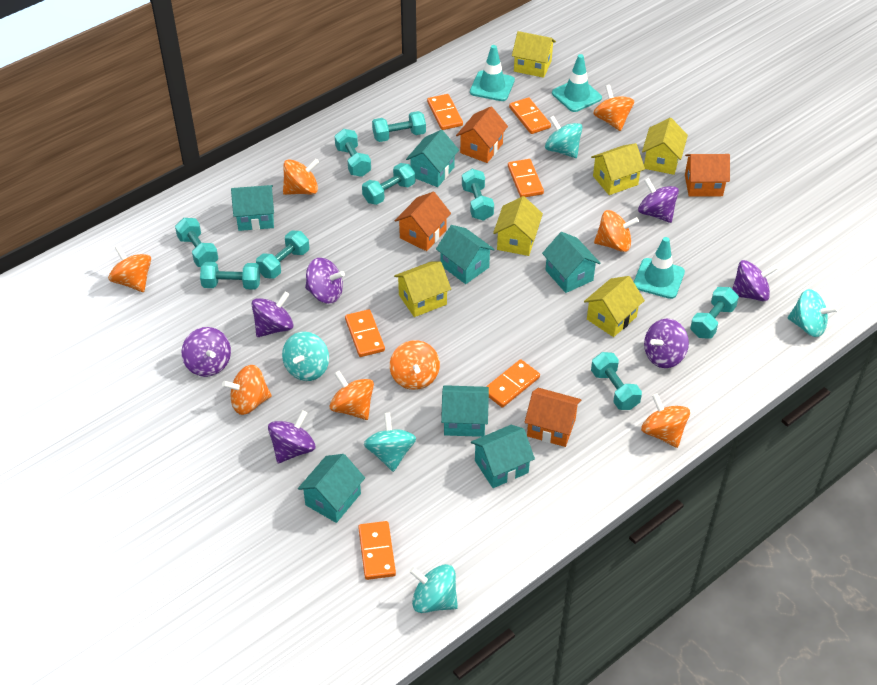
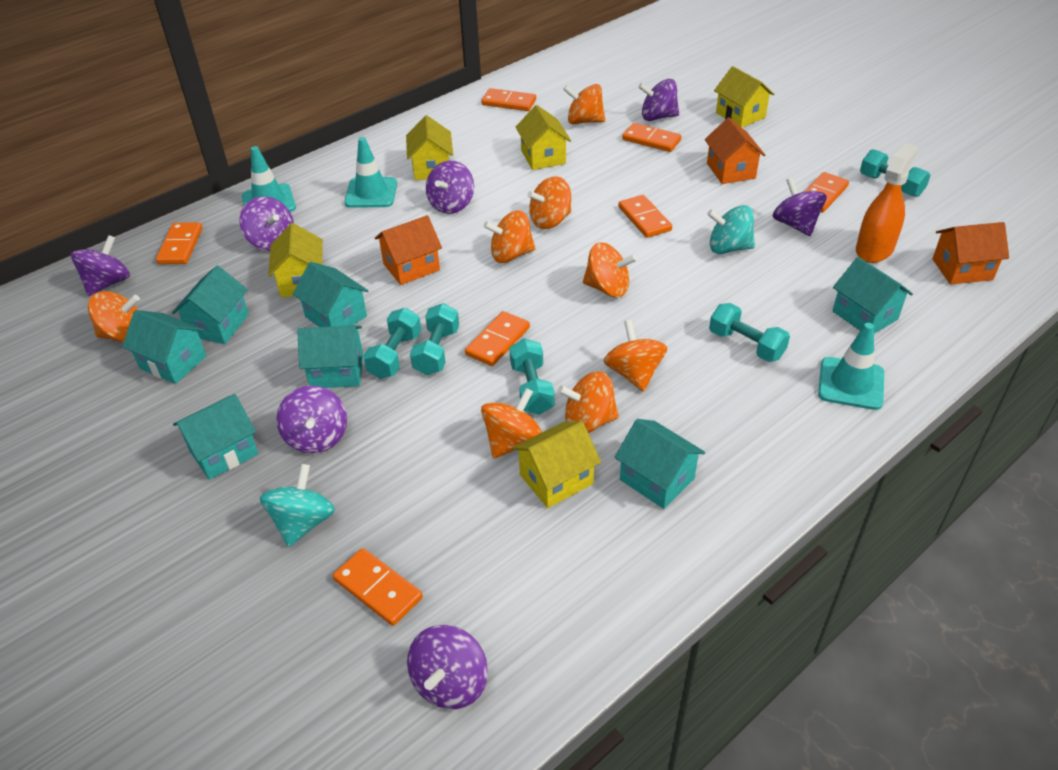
orange domino: 6 -> 7
orange house: 4 -> 3
orange spray bottle: 0 -> 1
turquoise dumbbell: 9 -> 5
turquoise spinning top: 5 -> 2
yellow house: 6 -> 5

